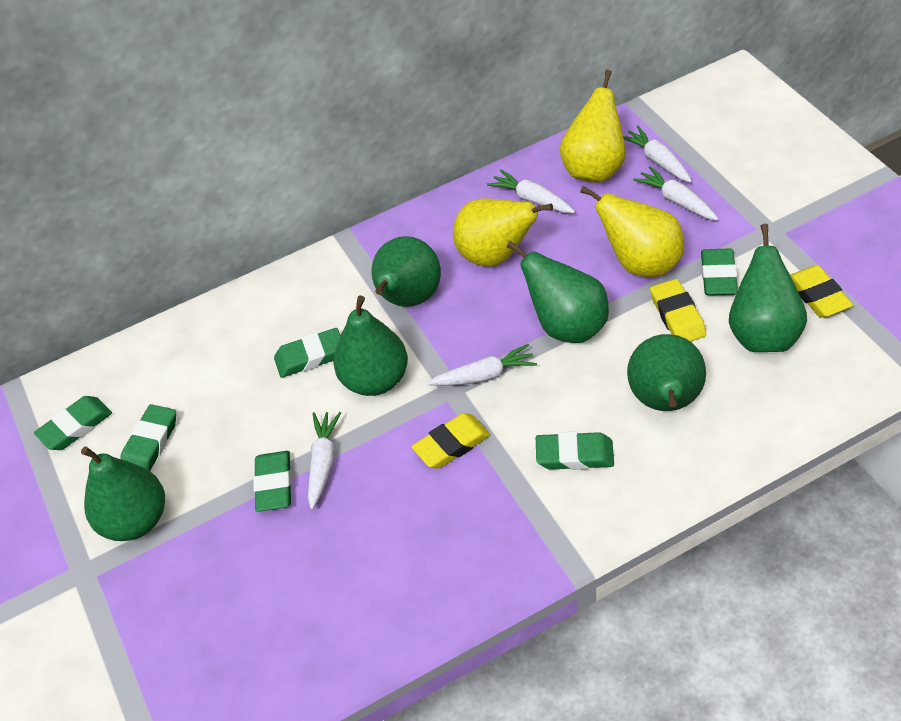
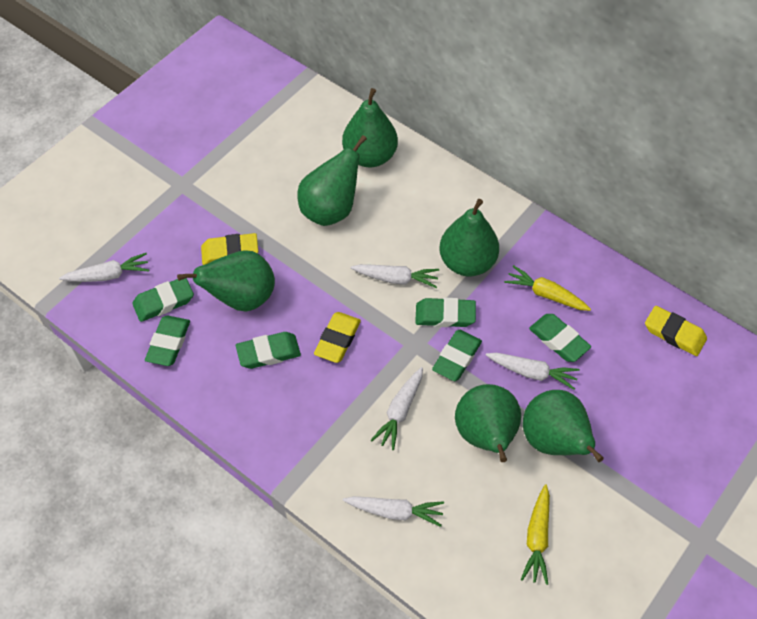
yellow carrot: 0 -> 2
yellow pear: 3 -> 0

